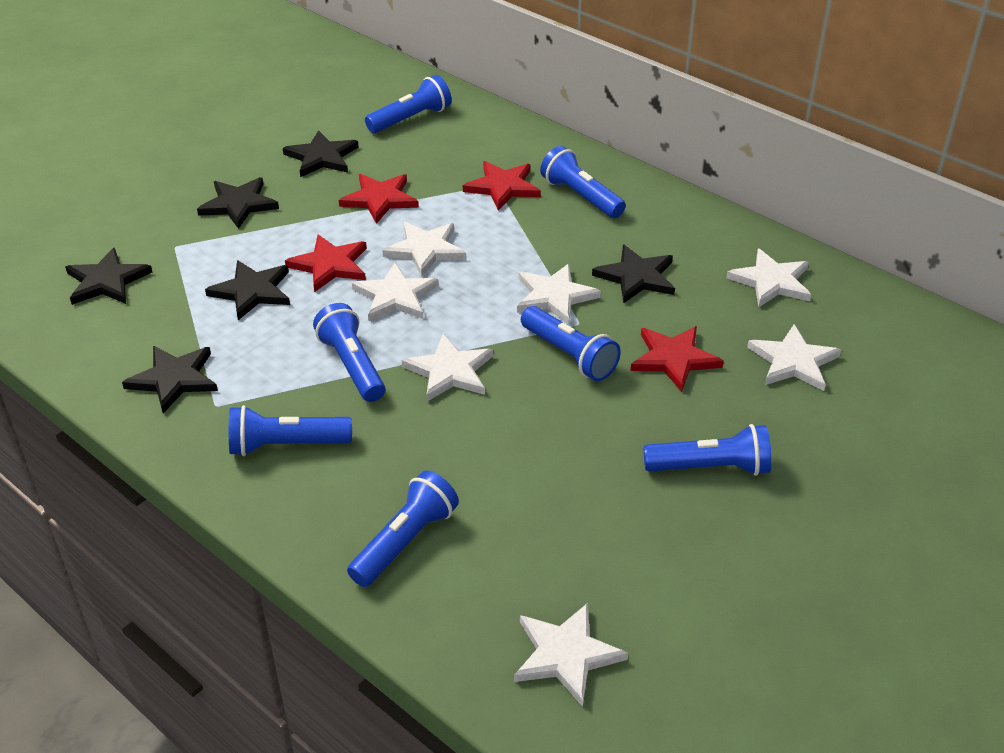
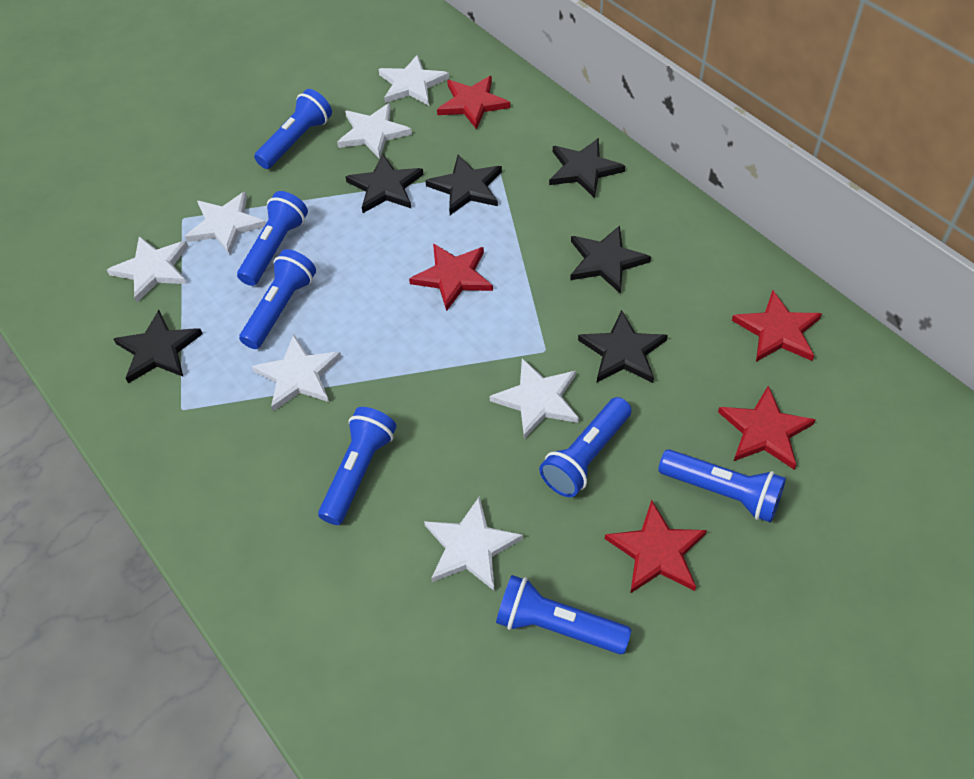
red star: 4 -> 5

